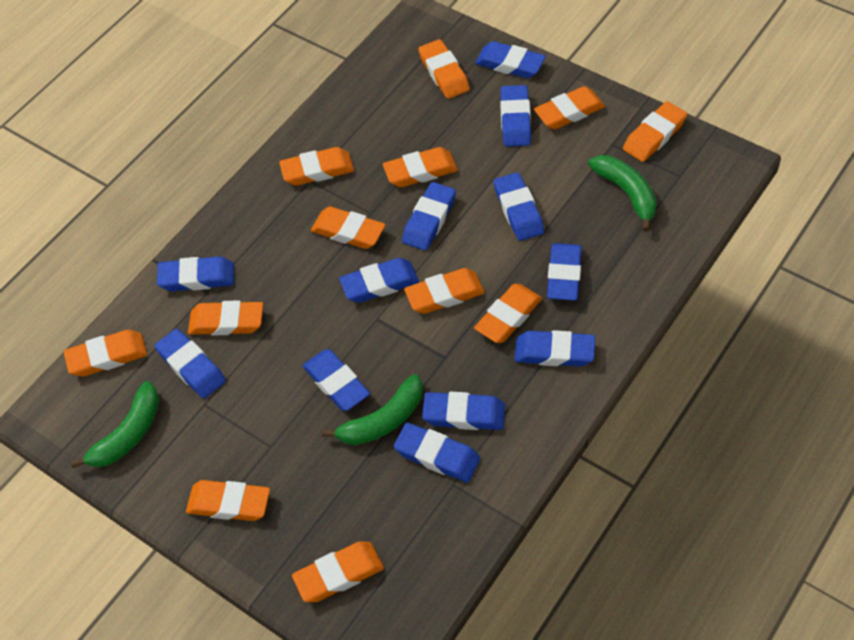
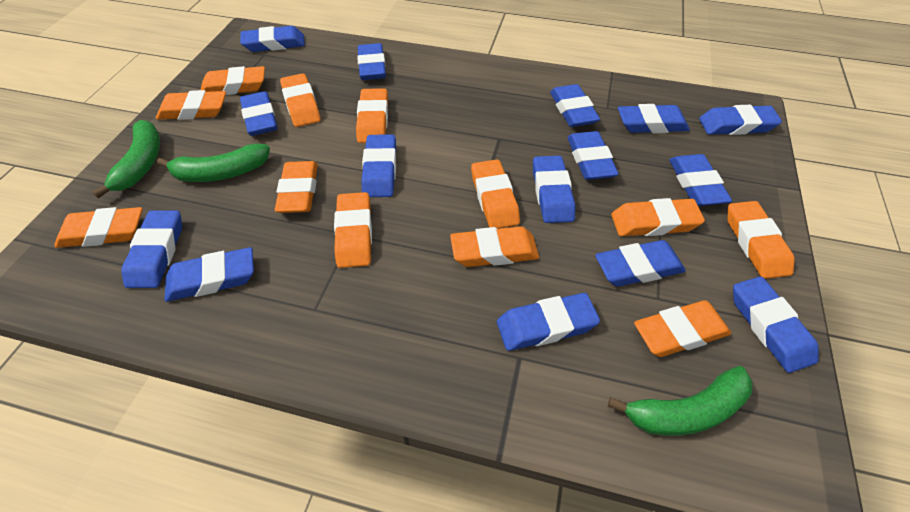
blue eraser: 12 -> 15

